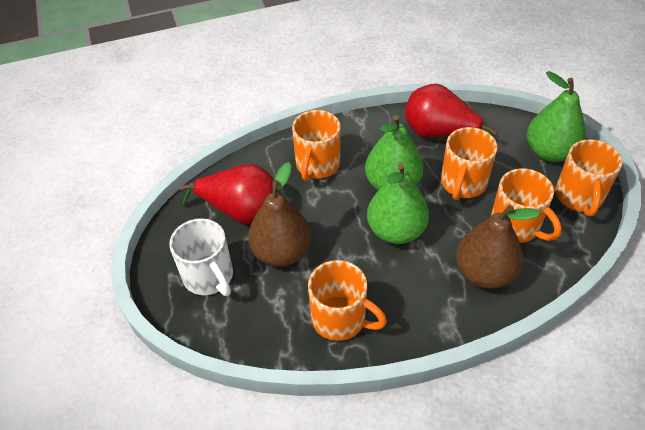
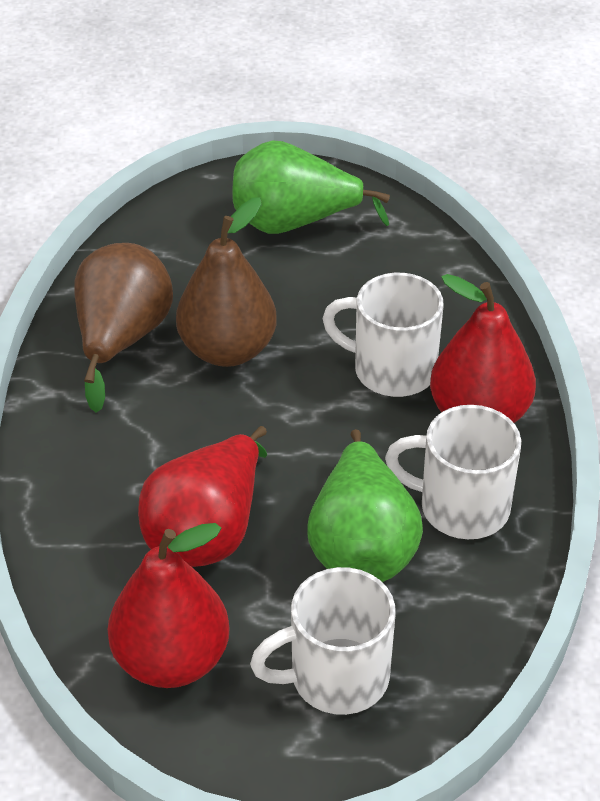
green pear: 3 -> 2
orange mug: 5 -> 0
red pear: 2 -> 3
white mug: 1 -> 3

